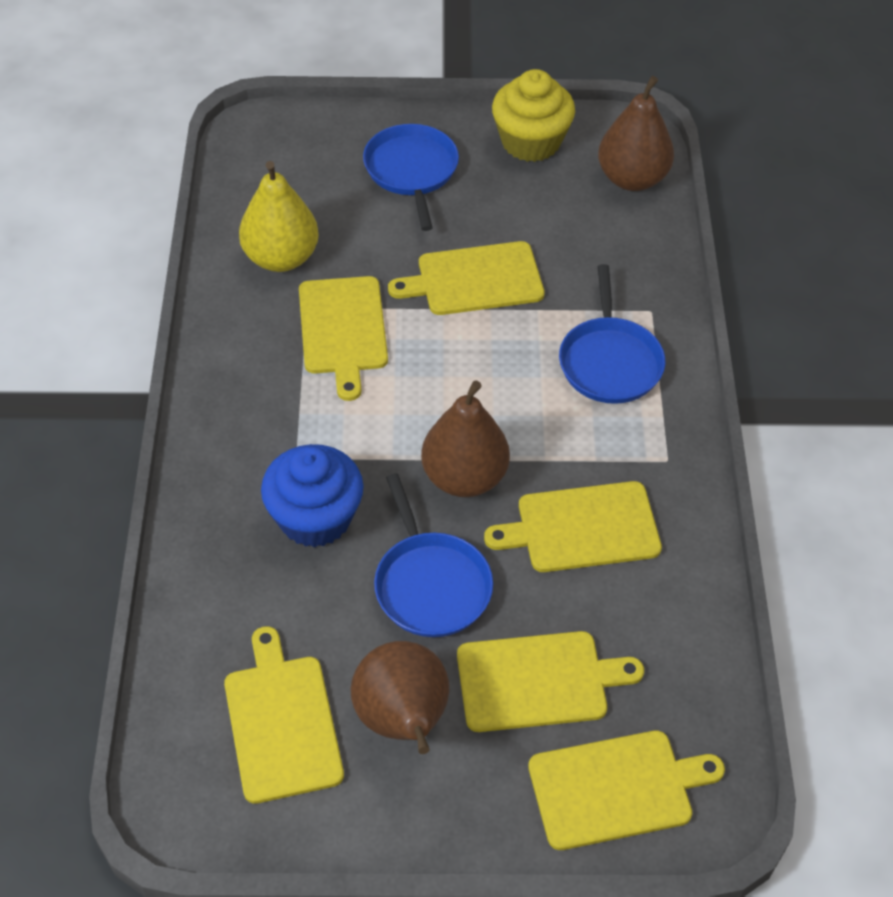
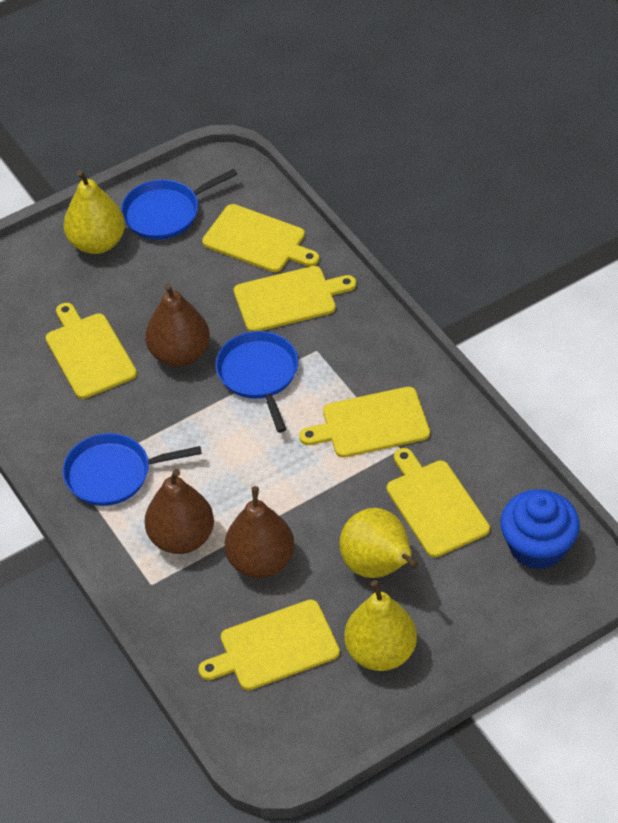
yellow cupcake: 1 -> 0
yellow pear: 1 -> 3

